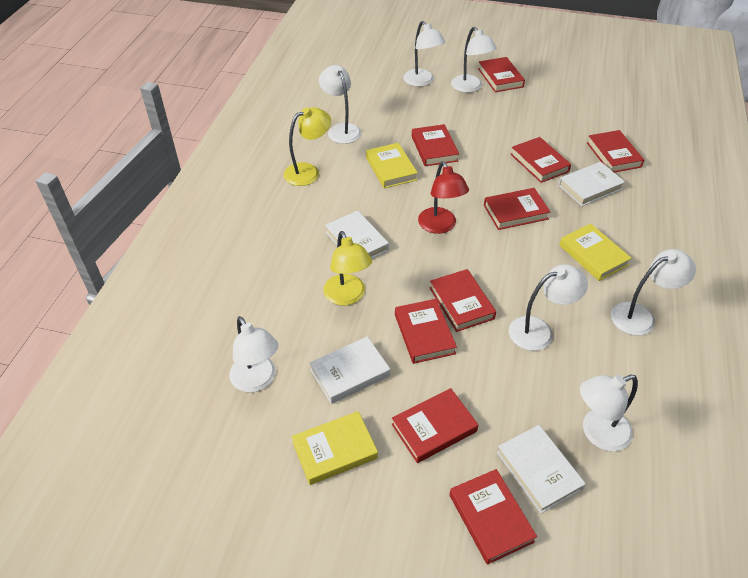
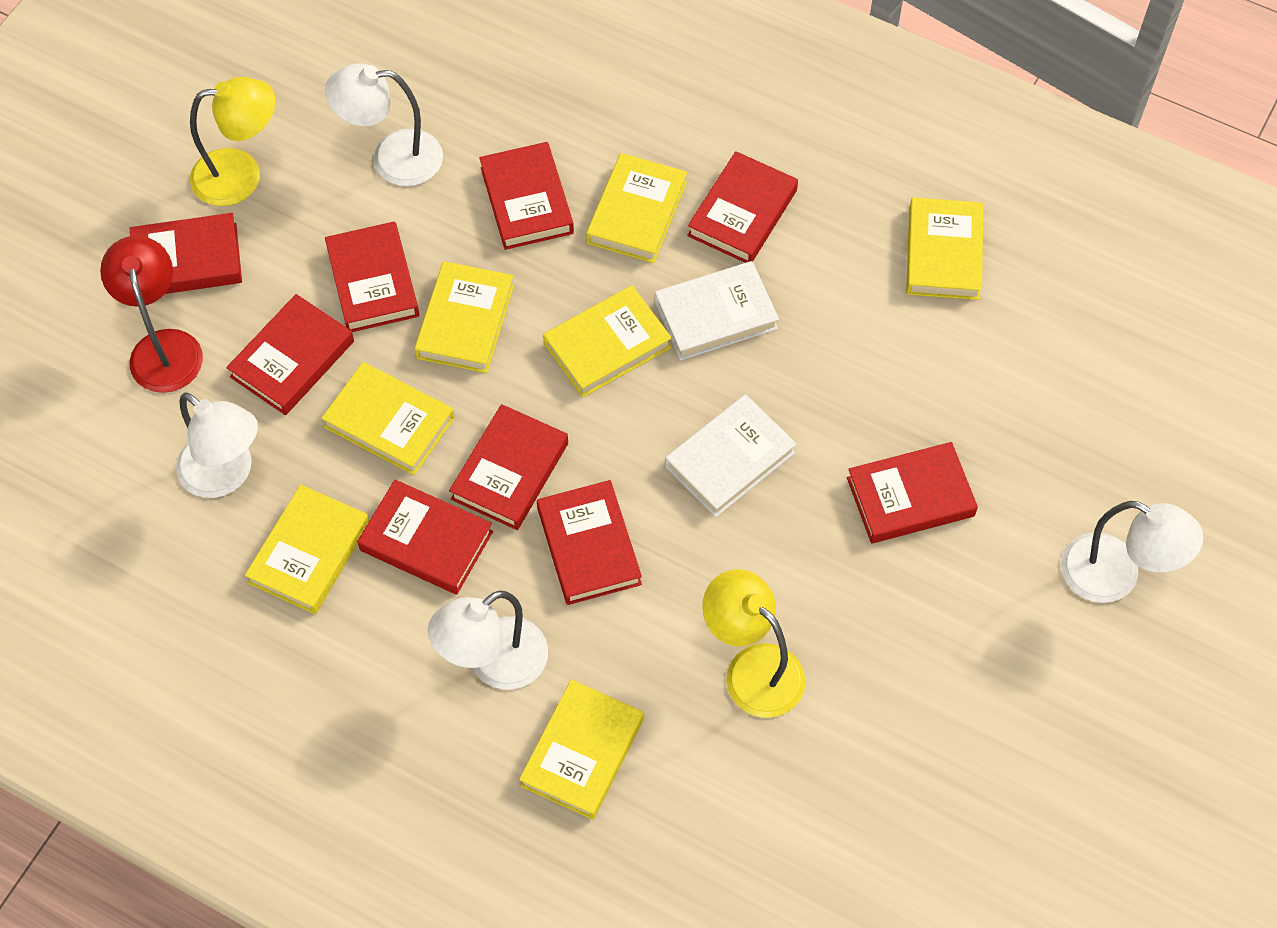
white book: 4 -> 2
white lamp: 7 -> 4
yellow book: 3 -> 7

